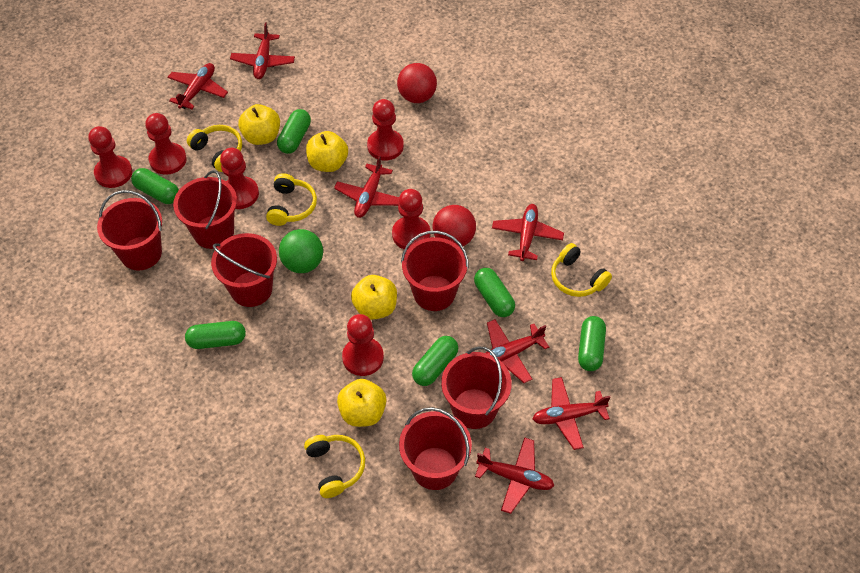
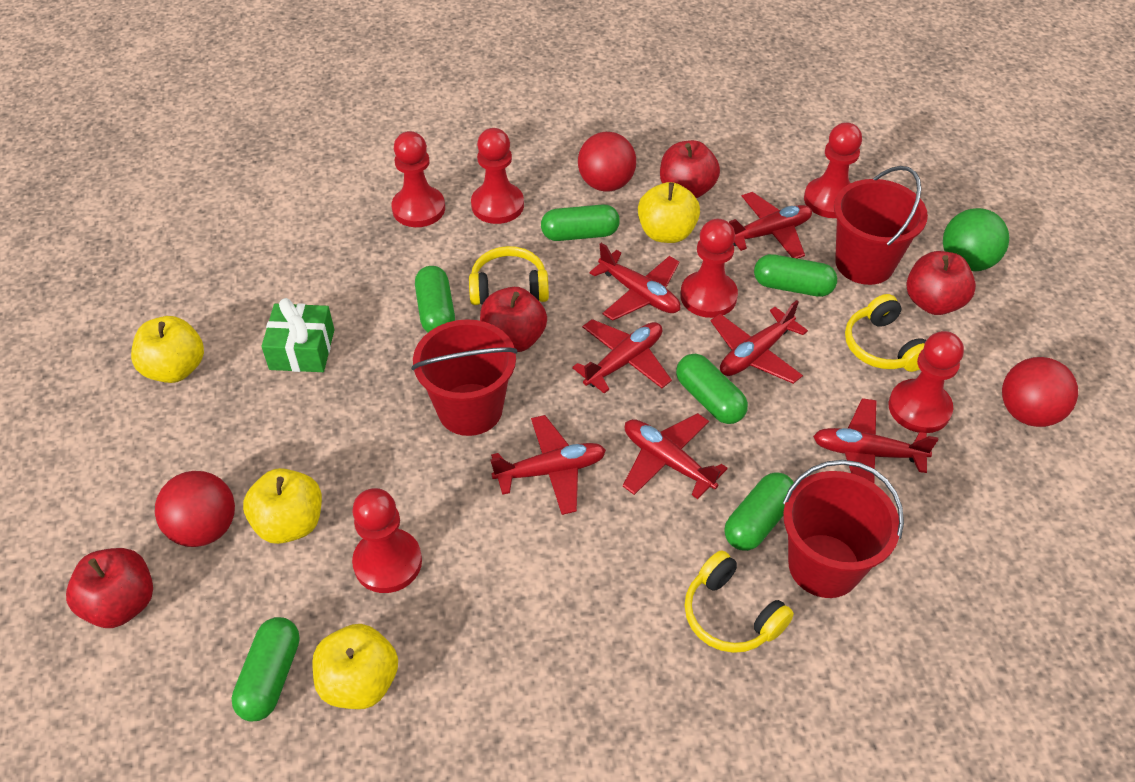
green gift: 0 -> 1
red apple: 0 -> 4
red ball: 2 -> 3
red bucket: 6 -> 3
yellow headphones: 4 -> 3

